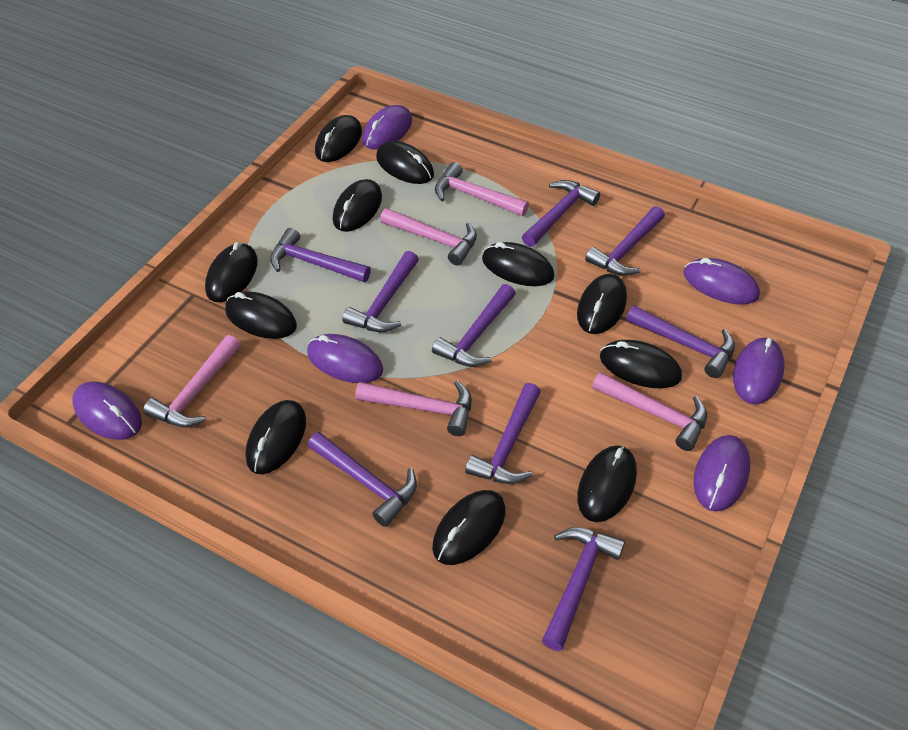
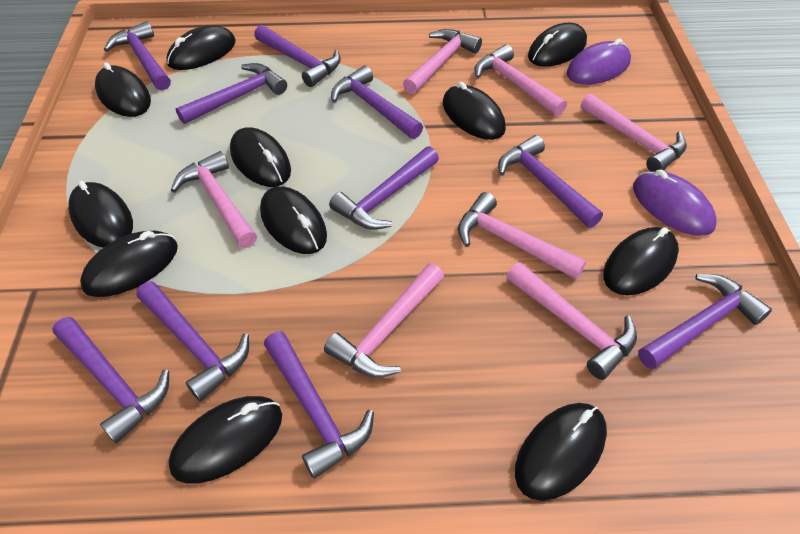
pink hammer: 5 -> 7
purple hammer: 9 -> 10
purple mouse: 6 -> 2

